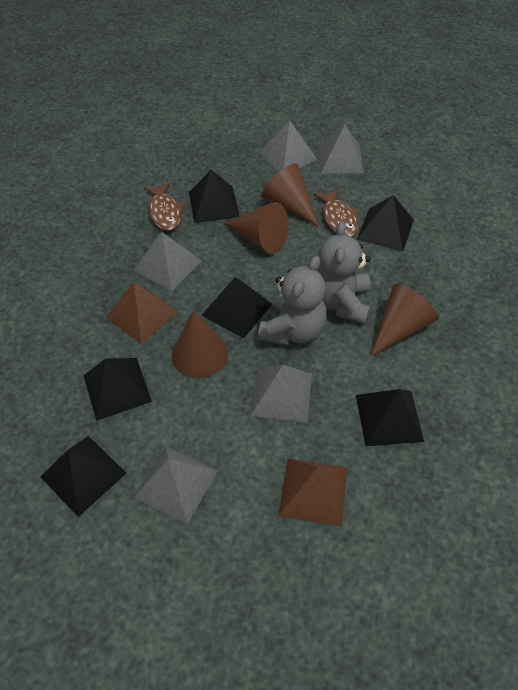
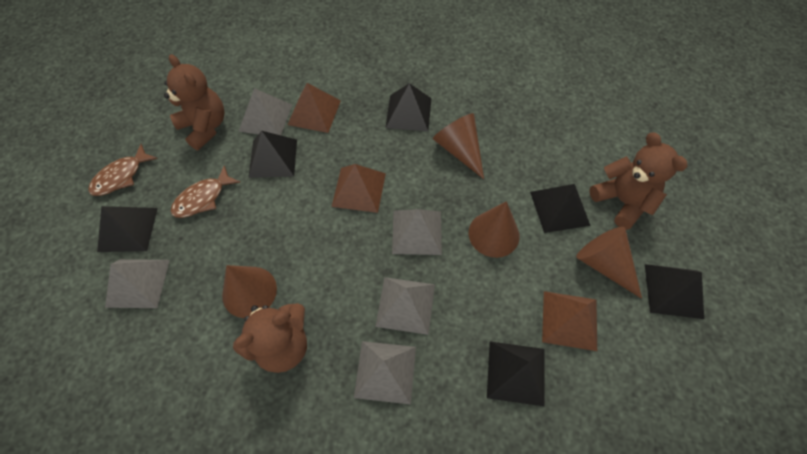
brown pyramid: 2 -> 3
brown teddy bear: 0 -> 3
grey teddy bear: 2 -> 0

